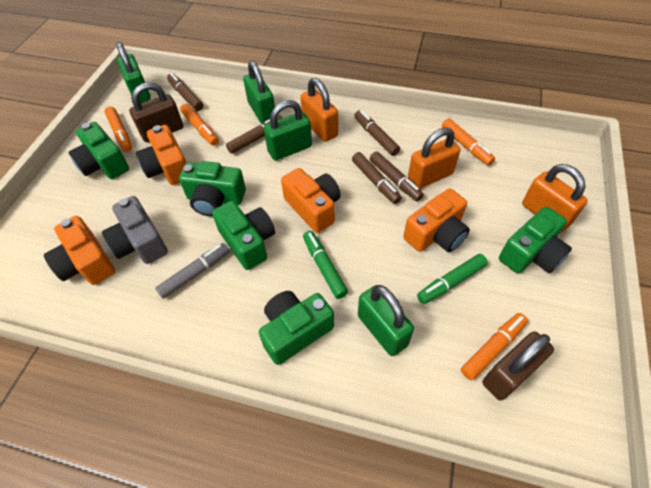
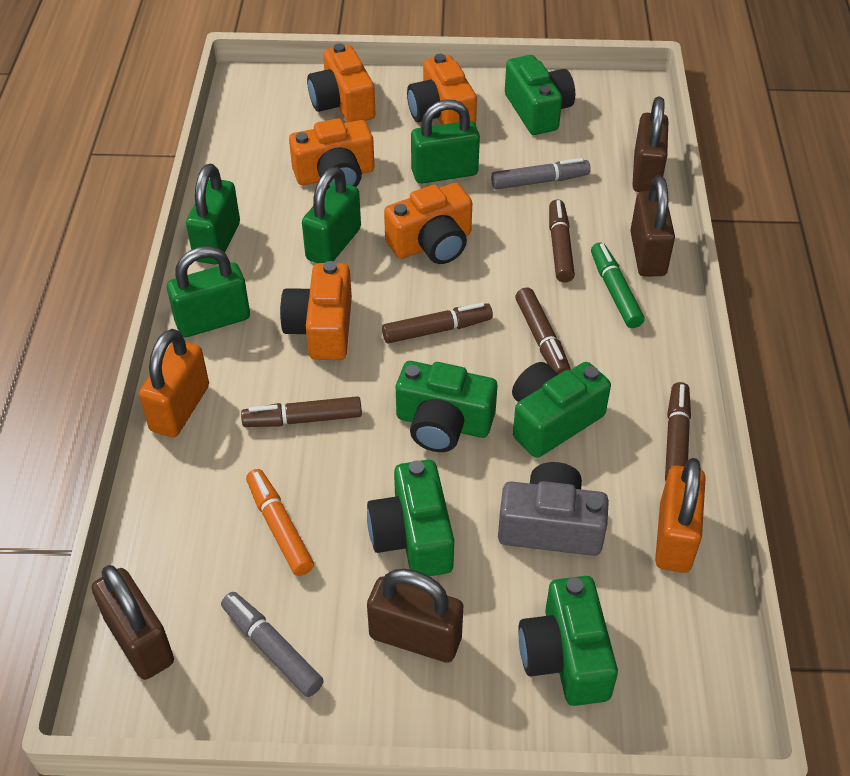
brown padlock: 2 -> 4
green marker: 2 -> 1
grey marker: 1 -> 2
orange camera: 4 -> 5
orange marker: 4 -> 1
orange padlock: 3 -> 2

